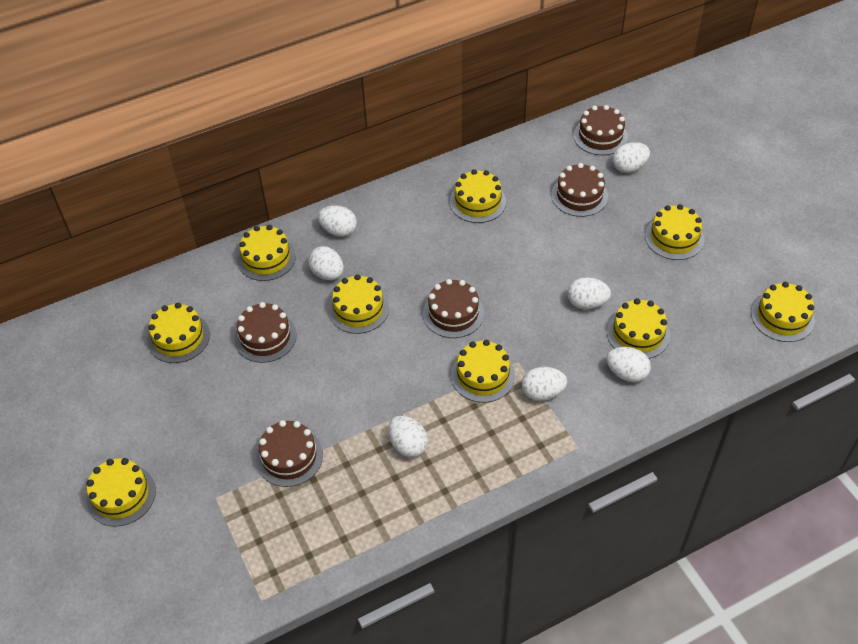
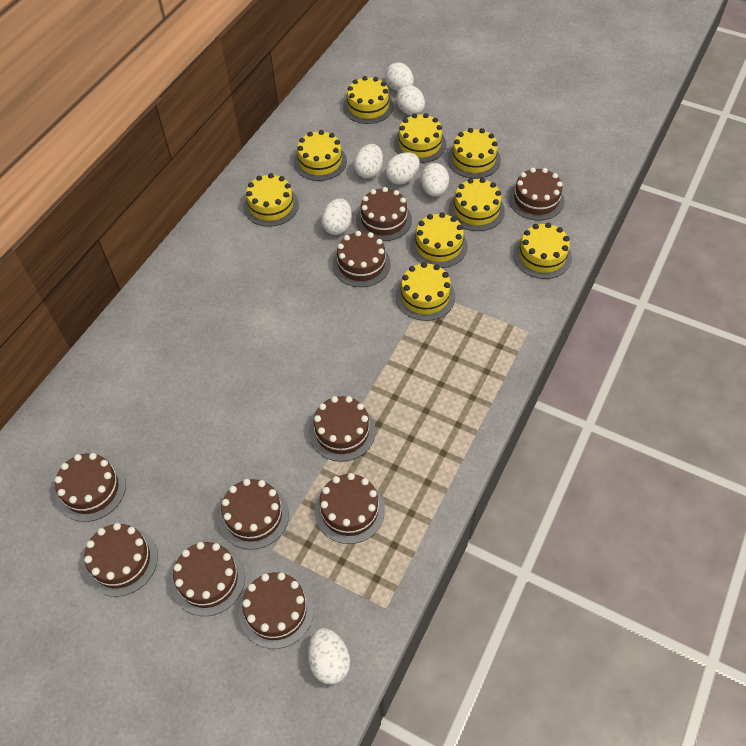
brown cake: 5 -> 10

